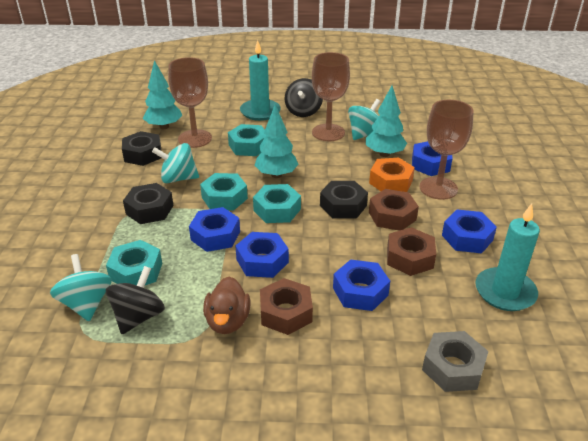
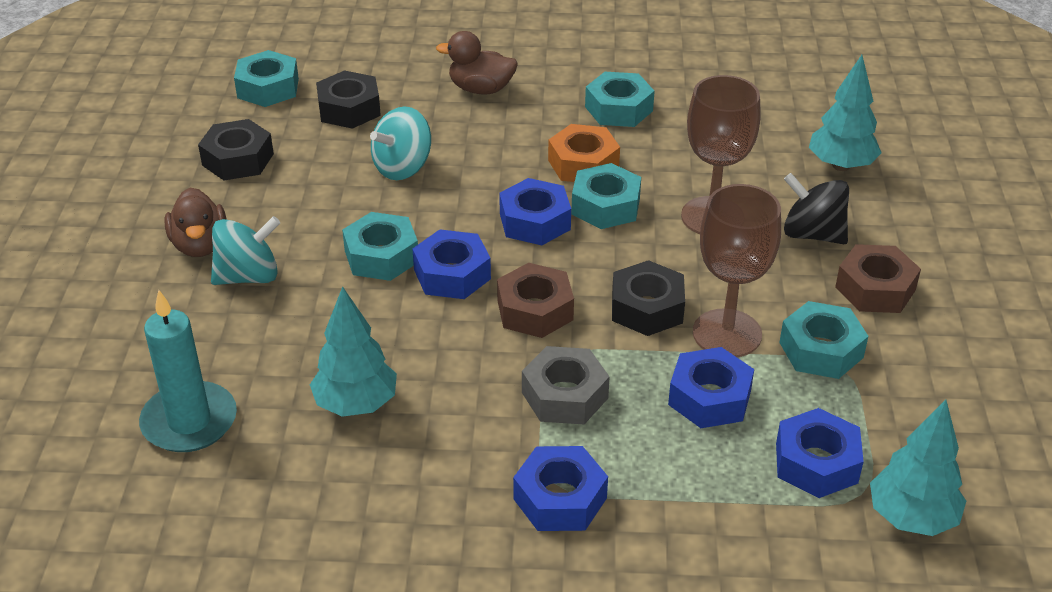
black spinning top: 2 -> 1
brown duck: 1 -> 2
brown goblet: 3 -> 2
brown nut: 3 -> 2
turquoise candle: 2 -> 1
turquoise nut: 4 -> 5
turquoise spinning top: 3 -> 2

